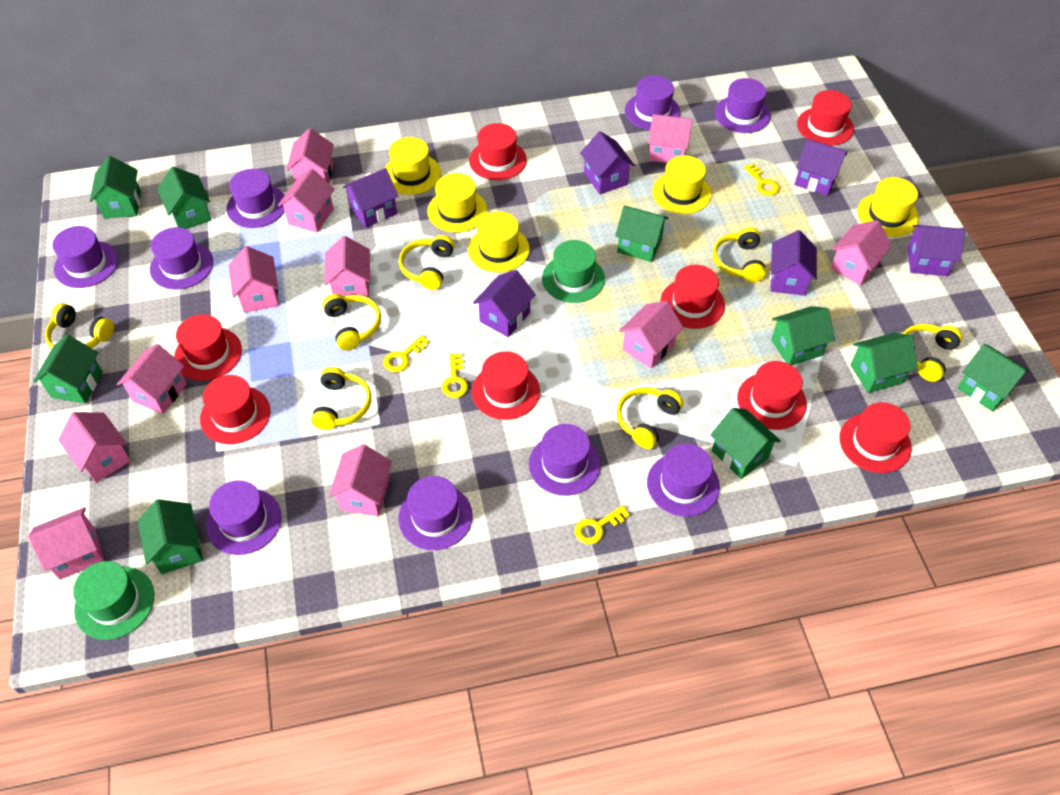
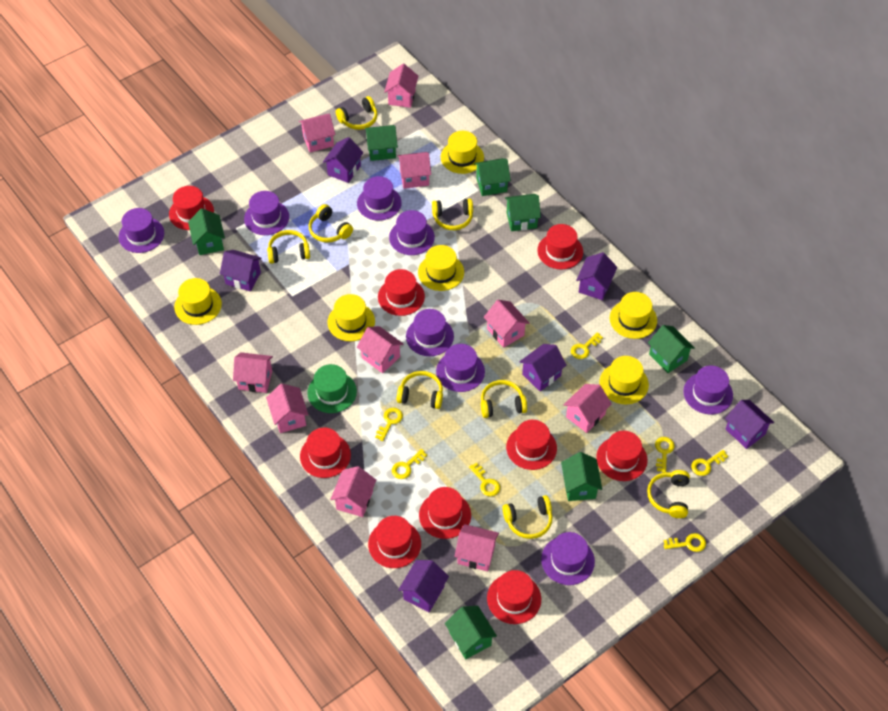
green hat: 2 -> 1
green house: 9 -> 7
pink house: 11 -> 10
purple hat: 9 -> 8
red hat: 8 -> 9
yellow hat: 5 -> 6
yellow headphones: 7 -> 8
yellow key: 4 -> 7

